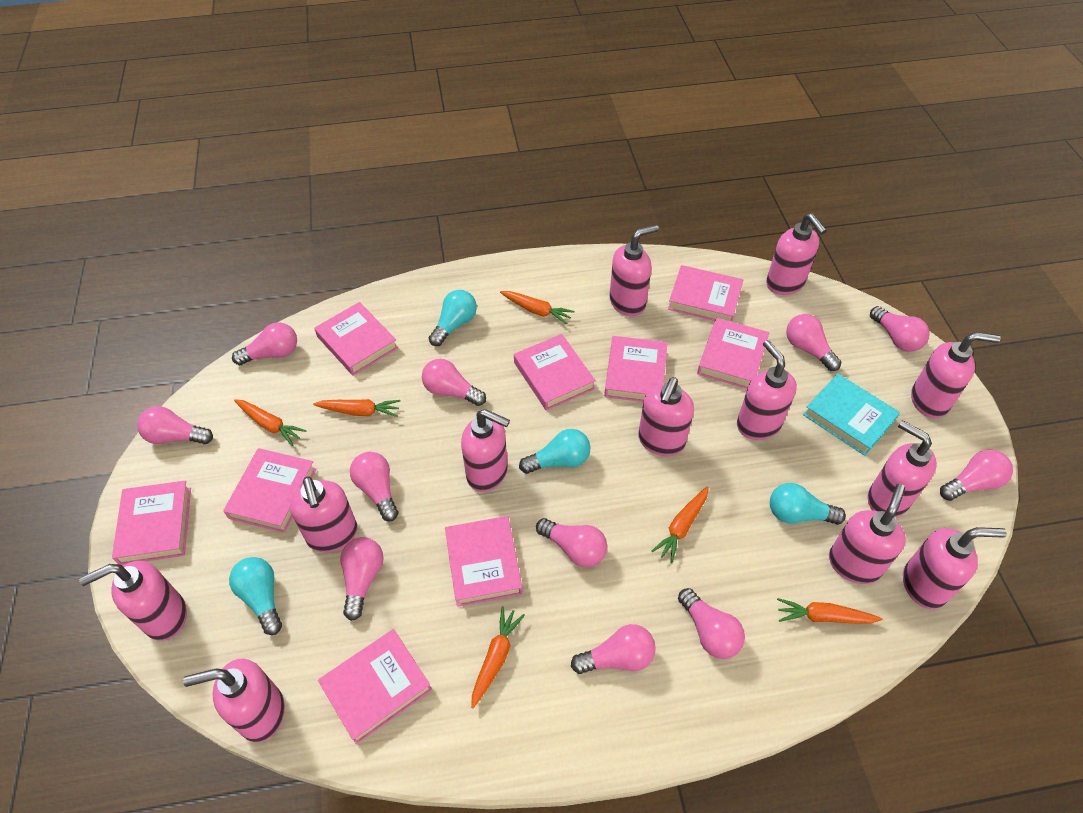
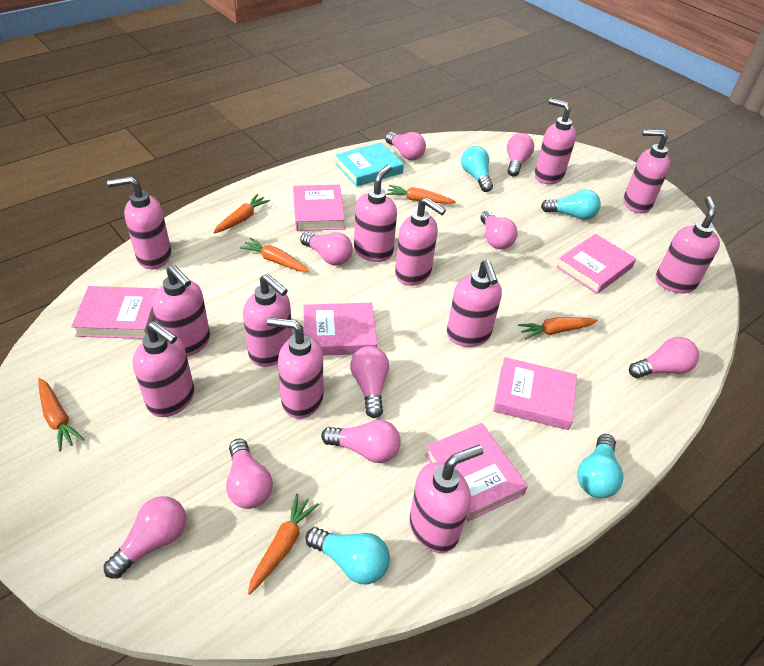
pink book: 9 -> 6
pink light bulb: 11 -> 9

